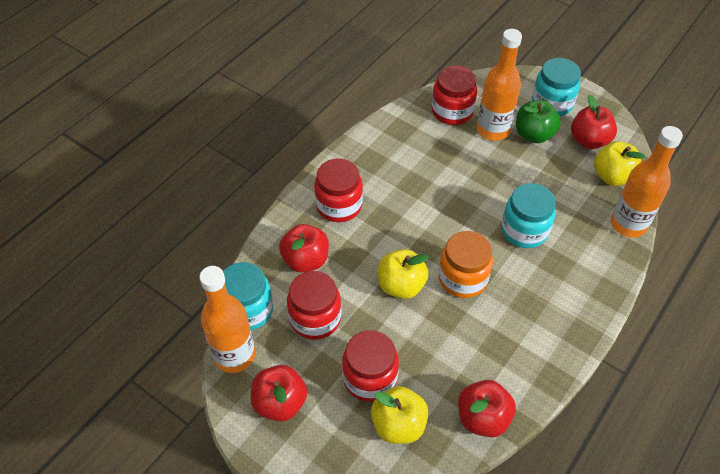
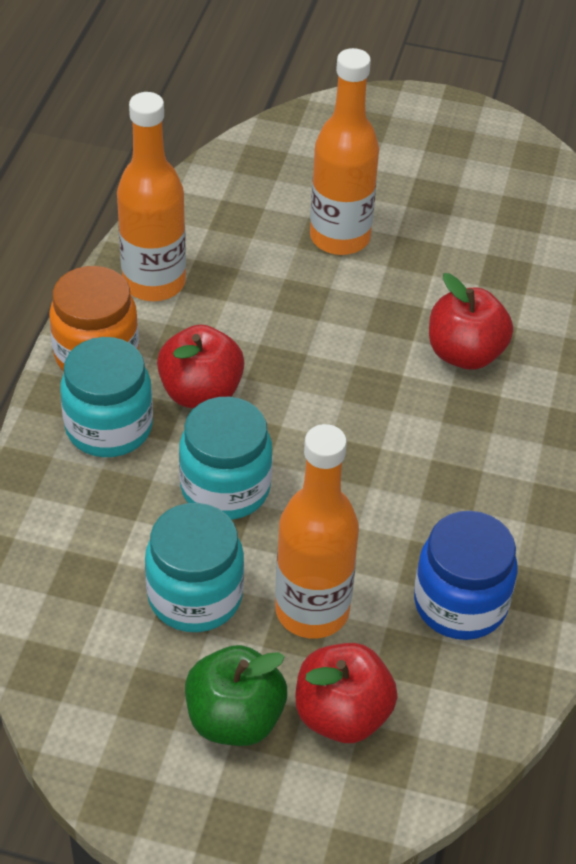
blue jar: 0 -> 1
red apple: 4 -> 3
red jar: 4 -> 0
yellow apple: 3 -> 0

